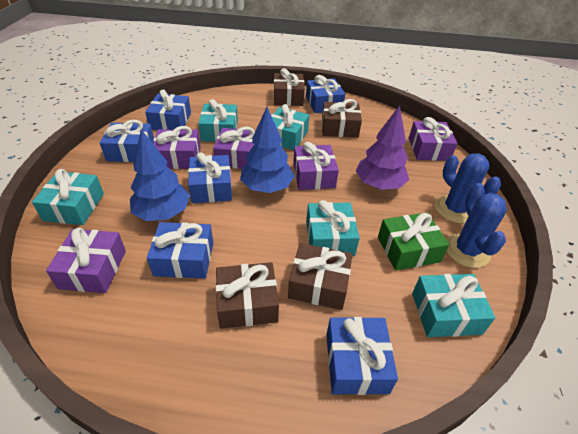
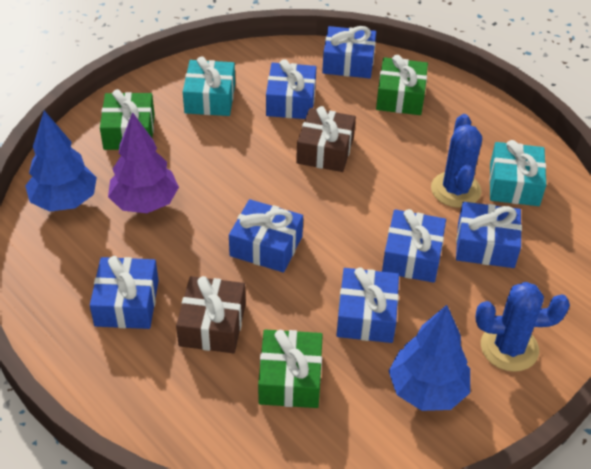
blue gift: 6 -> 7
brown gift: 4 -> 2
green gift: 1 -> 3
purple gift: 5 -> 0
turquoise gift: 5 -> 2

